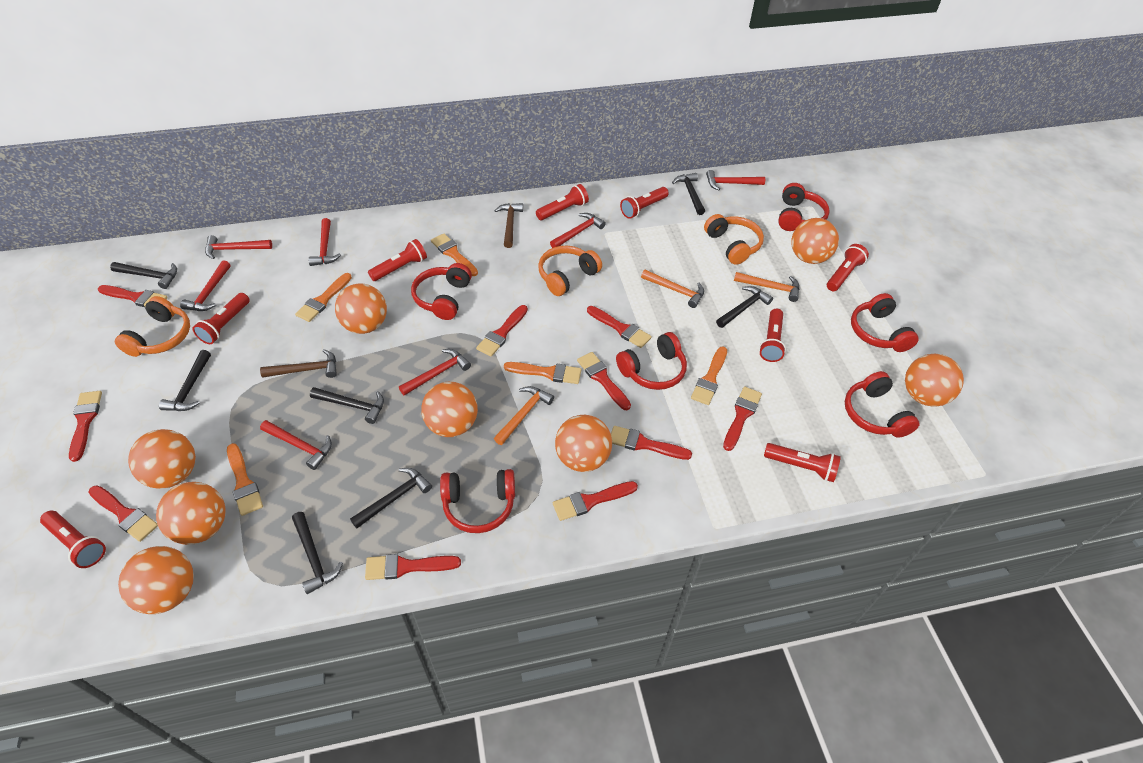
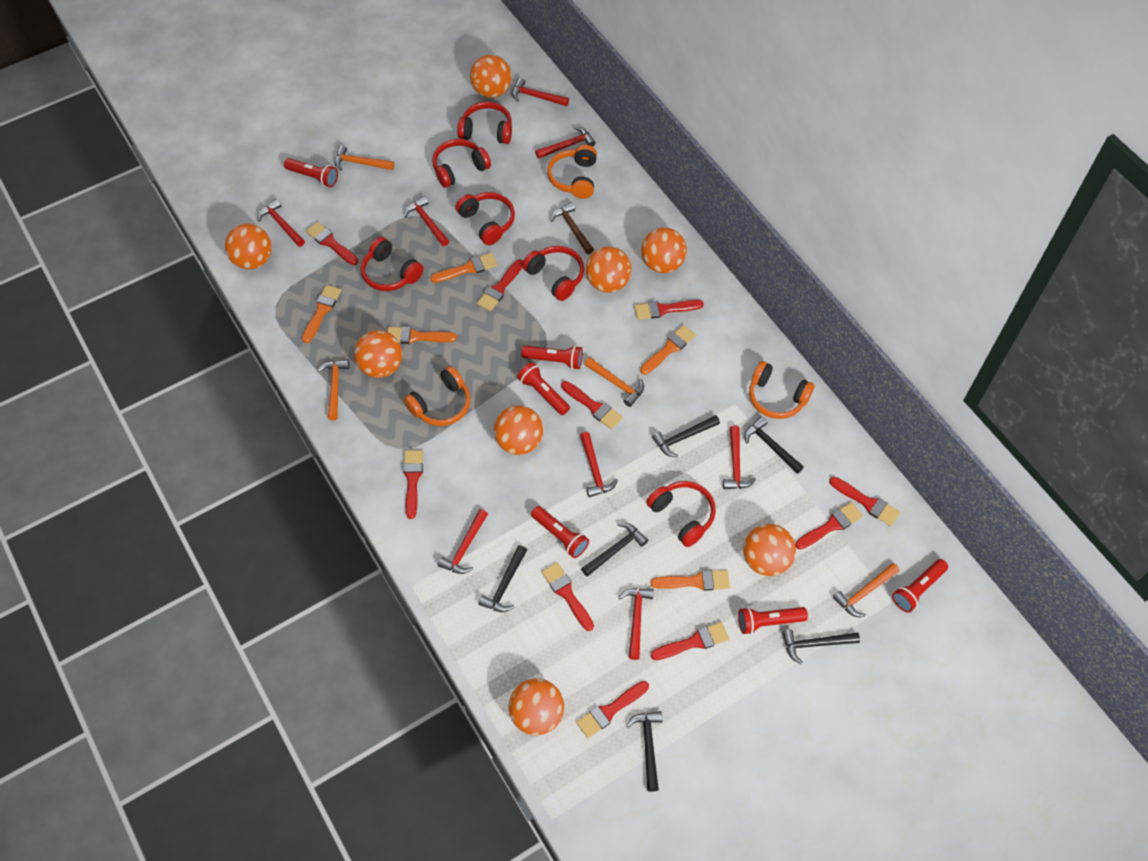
black hammer: 7 -> 6
brown hammer: 2 -> 1
orange hammer: 3 -> 4
red flashlight: 8 -> 6
red hammer: 7 -> 8

